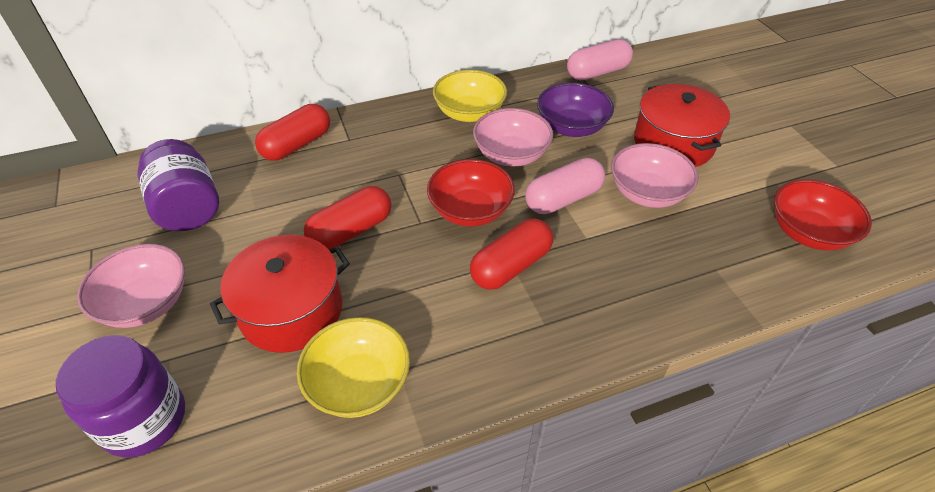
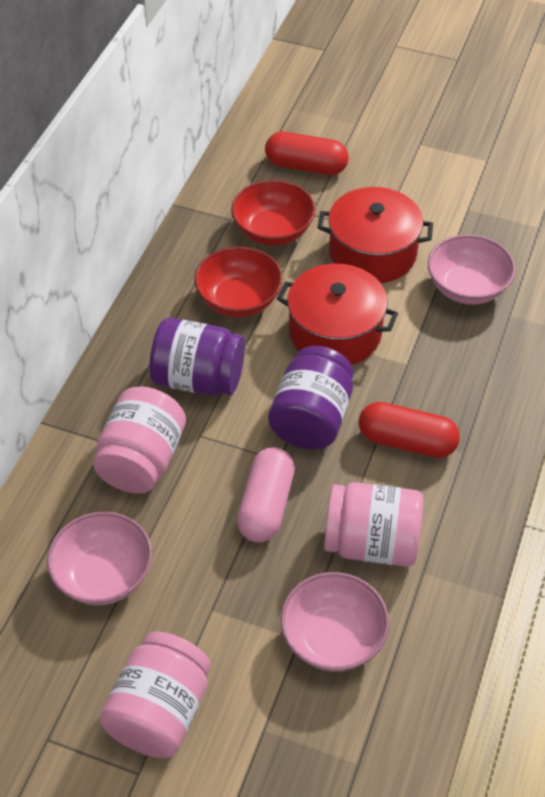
pink capsule: 2 -> 1
pink jar: 0 -> 3
purple bowl: 1 -> 0
red capsule: 3 -> 2
yellow bowl: 2 -> 0

